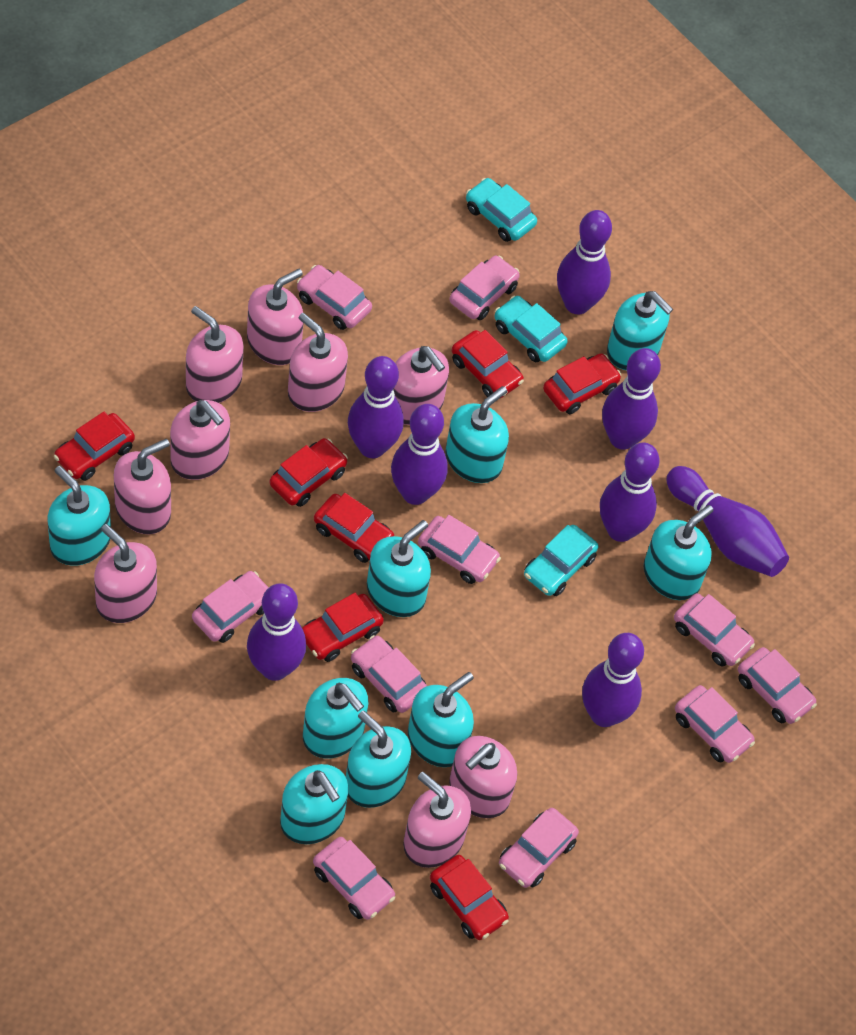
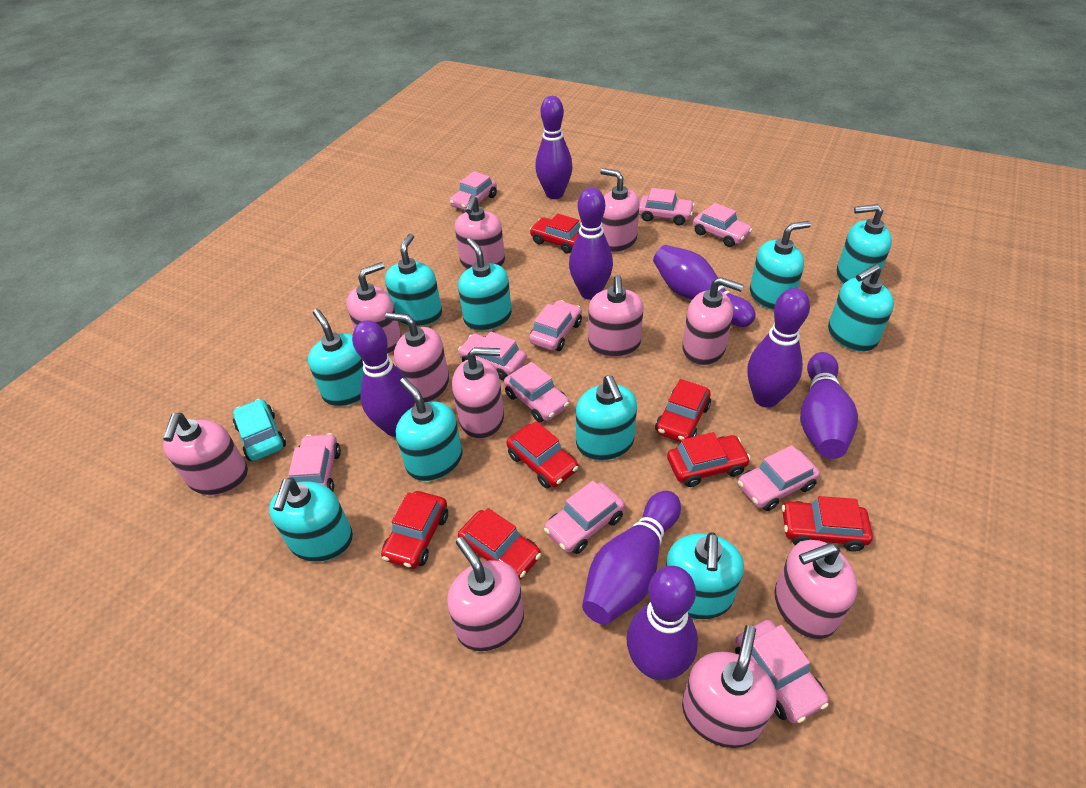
pink soap dispenser: 9 -> 11
turquoise car: 3 -> 1
turquoise soap dispenser: 9 -> 10

